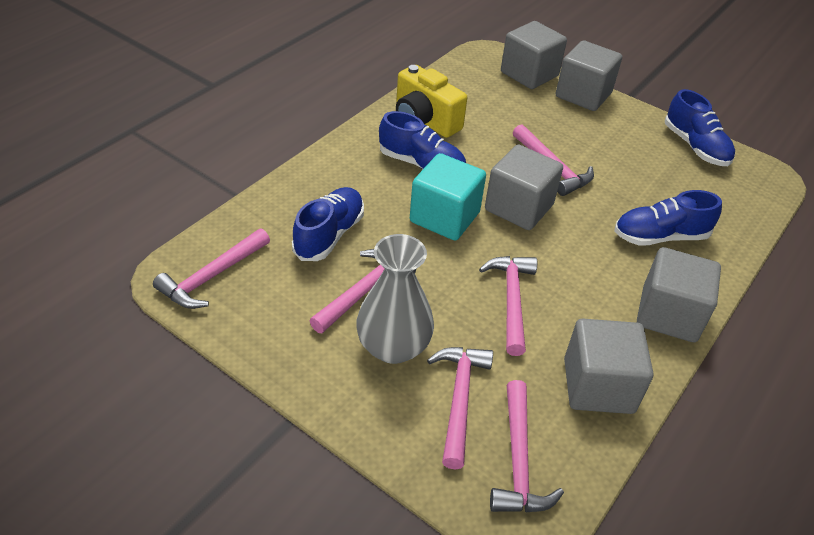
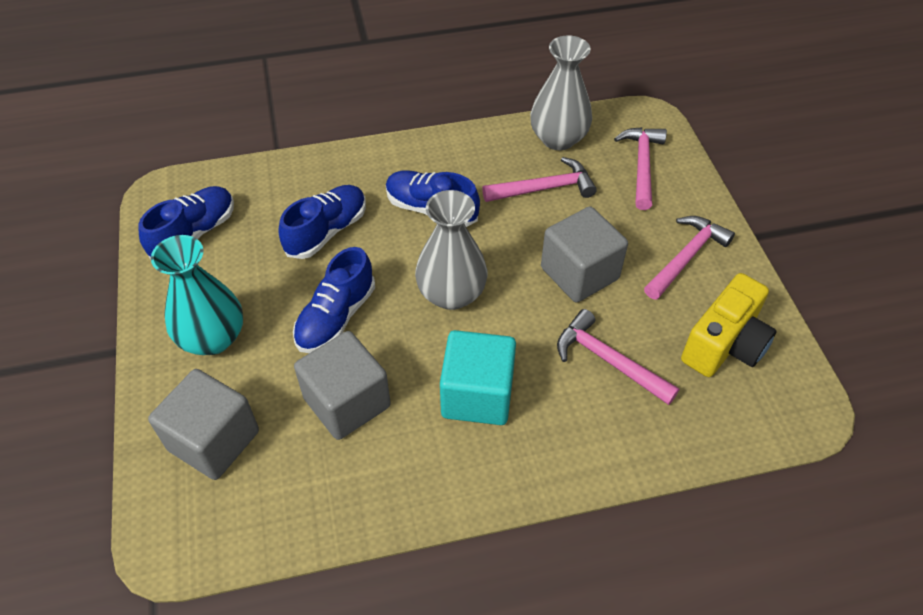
grey cube: 5 -> 3
grey vase: 1 -> 2
pink hammer: 6 -> 4
turquoise vase: 0 -> 1

